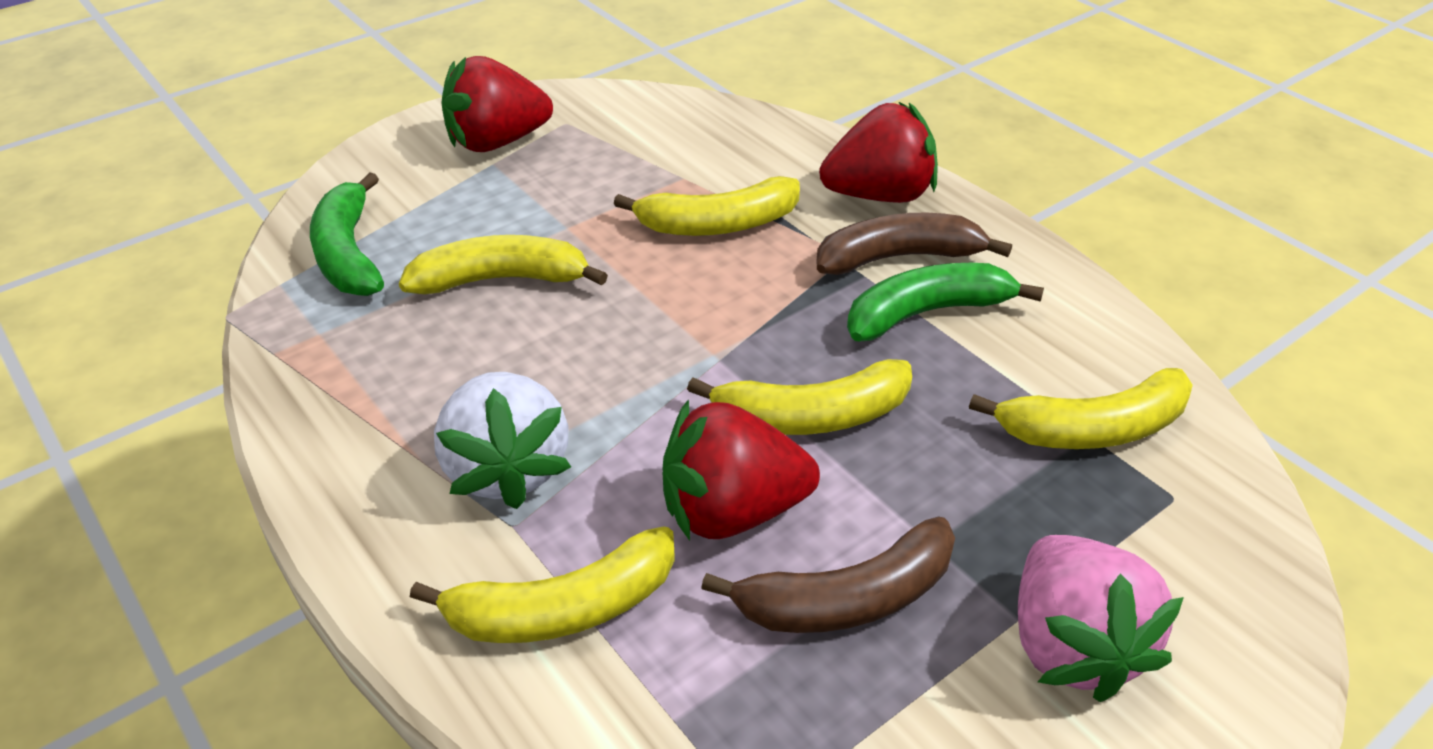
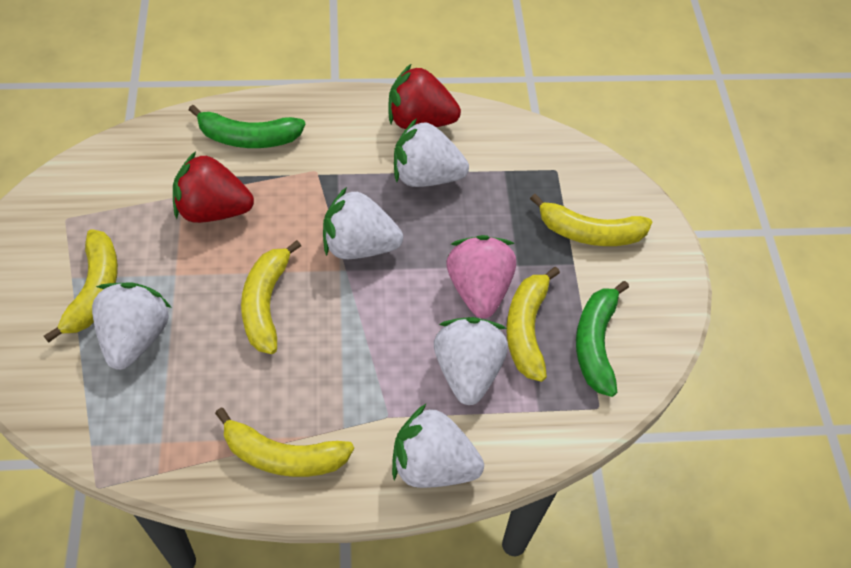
brown banana: 2 -> 0
red strawberry: 3 -> 2
white strawberry: 1 -> 5

